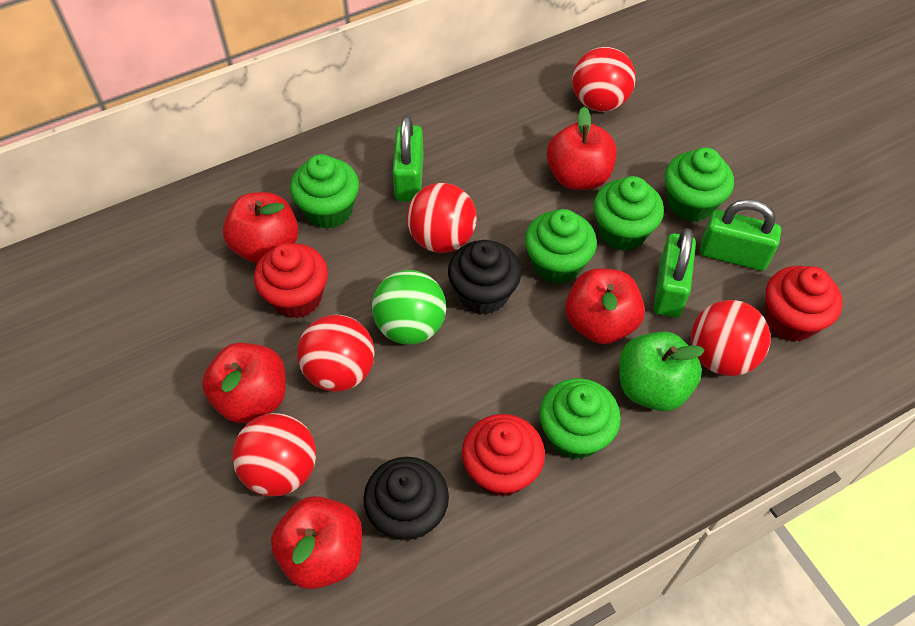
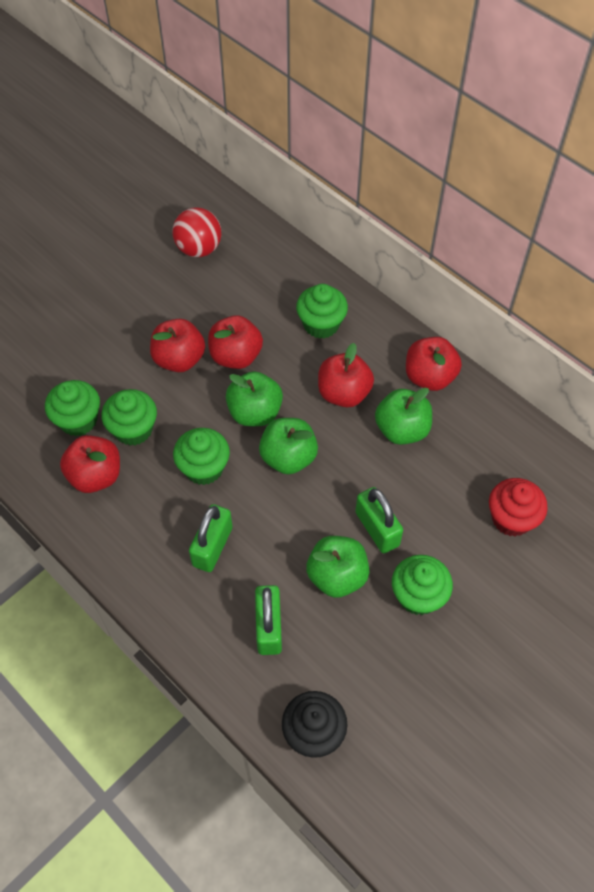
black cupcake: 2 -> 1
green apple: 1 -> 4
green ball: 1 -> 0
red ball: 5 -> 1
red cupcake: 3 -> 1

